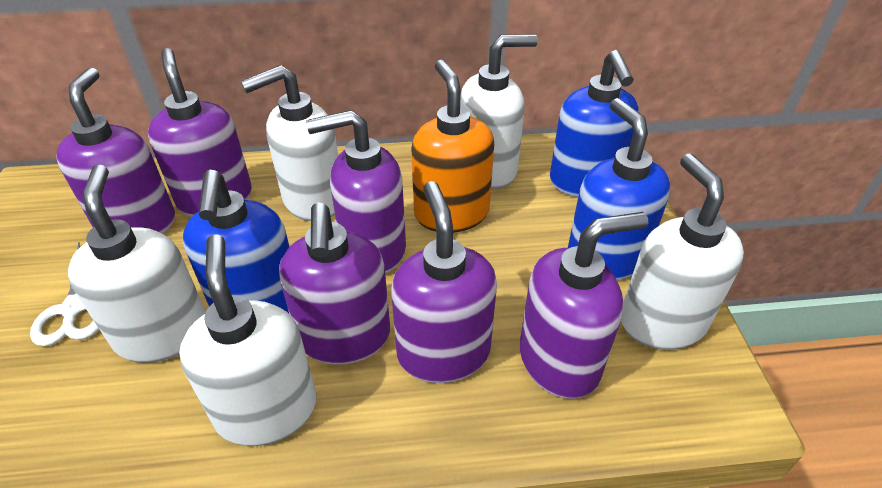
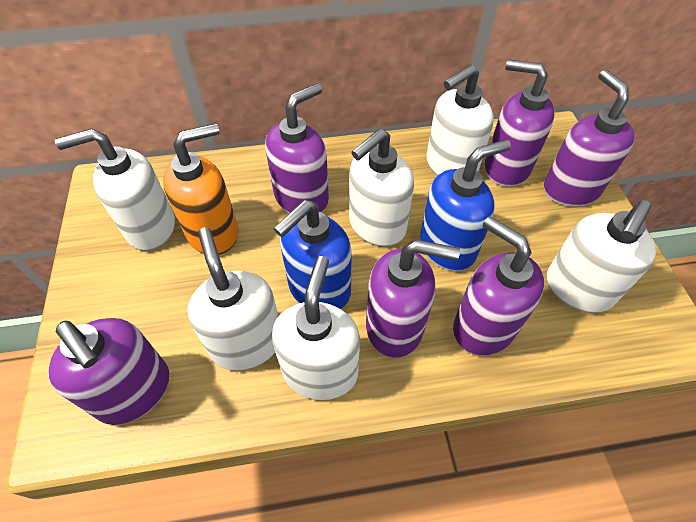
blue soap dispenser: 3 -> 2
white scissors: 1 -> 0
white soap dispenser: 5 -> 6

